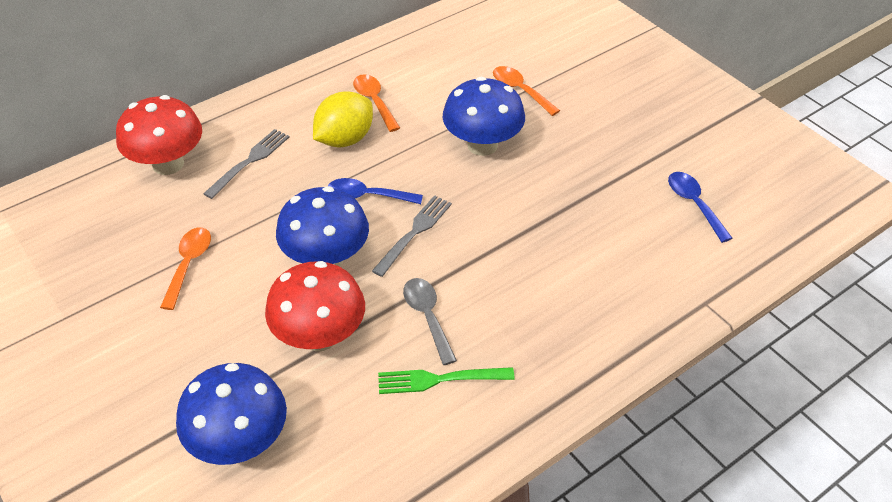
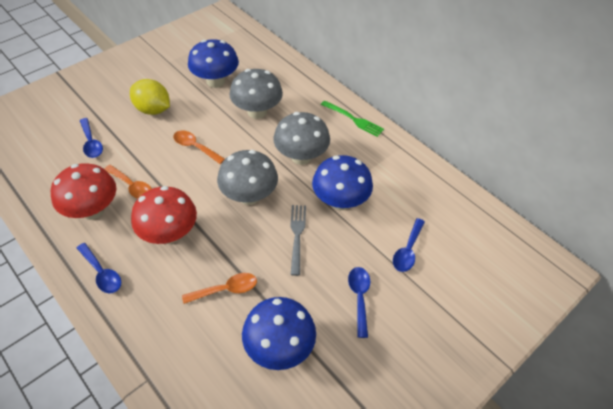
blue spoon: 2 -> 4
grey fork: 2 -> 1
grey mushroom: 0 -> 3
grey spoon: 1 -> 0

